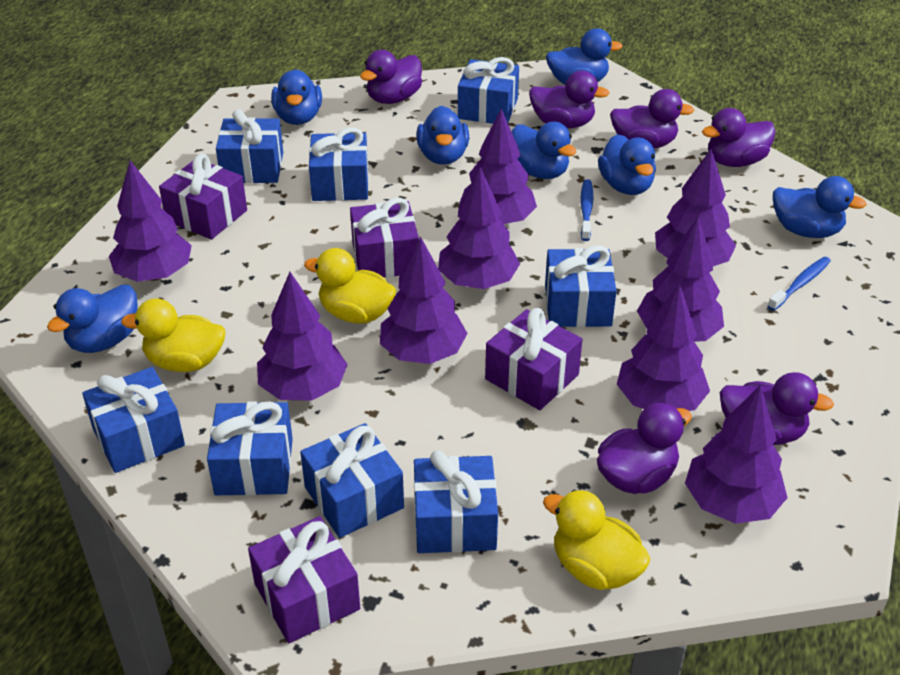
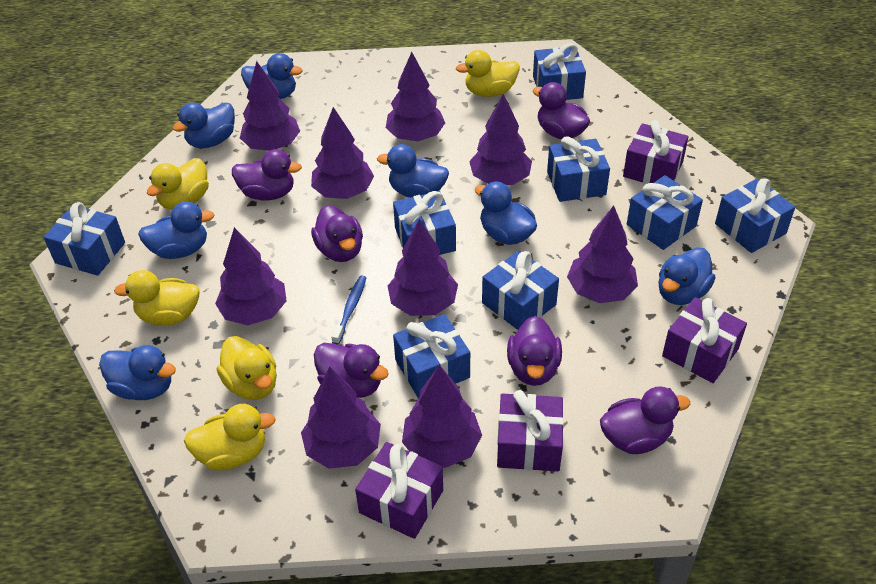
blue toothbrush: 2 -> 1
yellow duck: 3 -> 5

